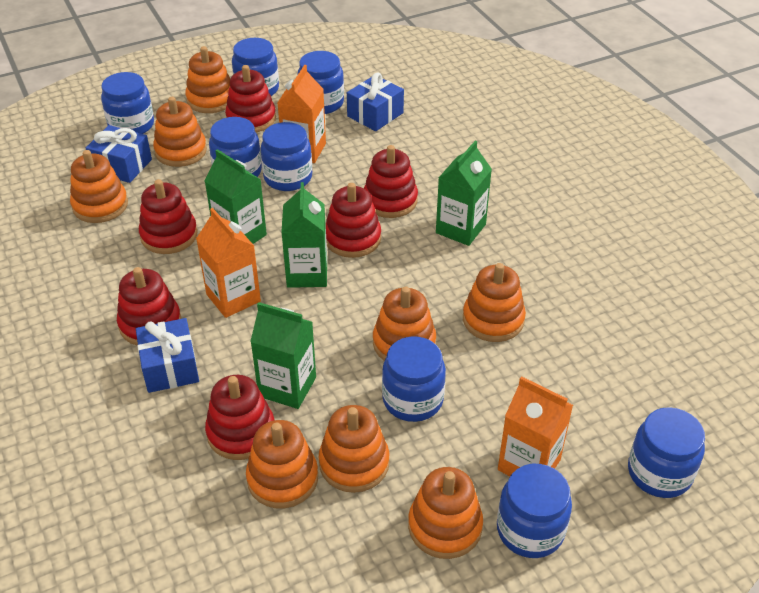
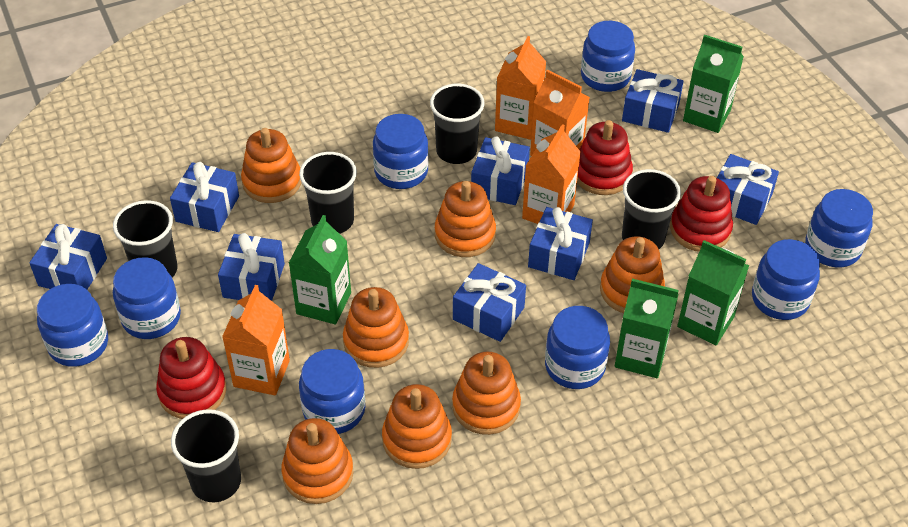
black cup: 0 -> 5
blue gift: 3 -> 8
orange carton: 3 -> 4
orange stacking toy: 8 -> 7
red stacking toy: 6 -> 3

